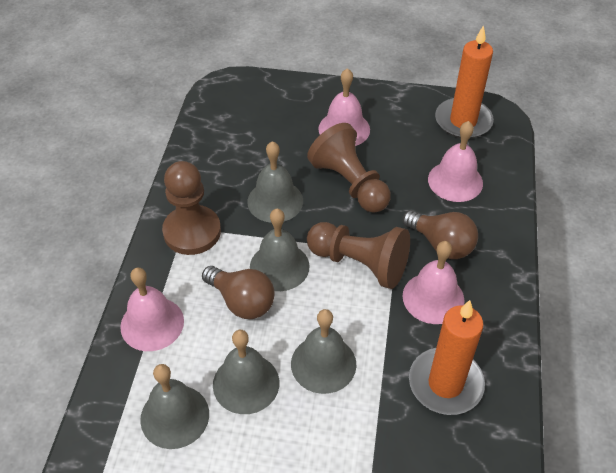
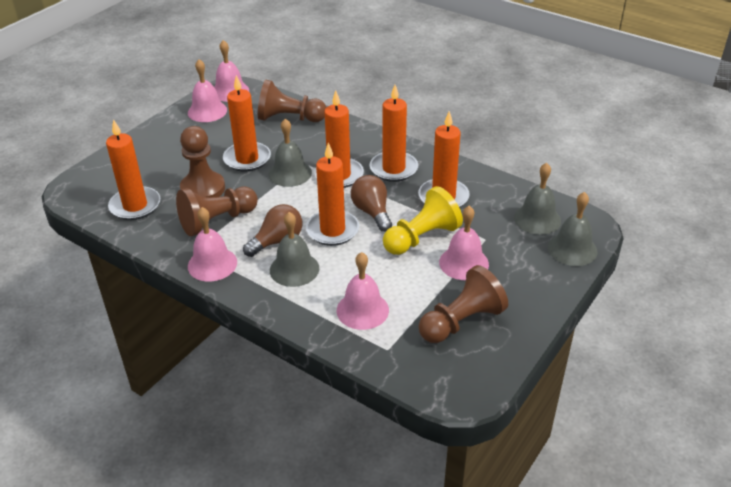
brown pawn: 3 -> 4
grey bell: 5 -> 4
orange candle: 2 -> 6
pink bell: 4 -> 5
yellow pawn: 0 -> 1

